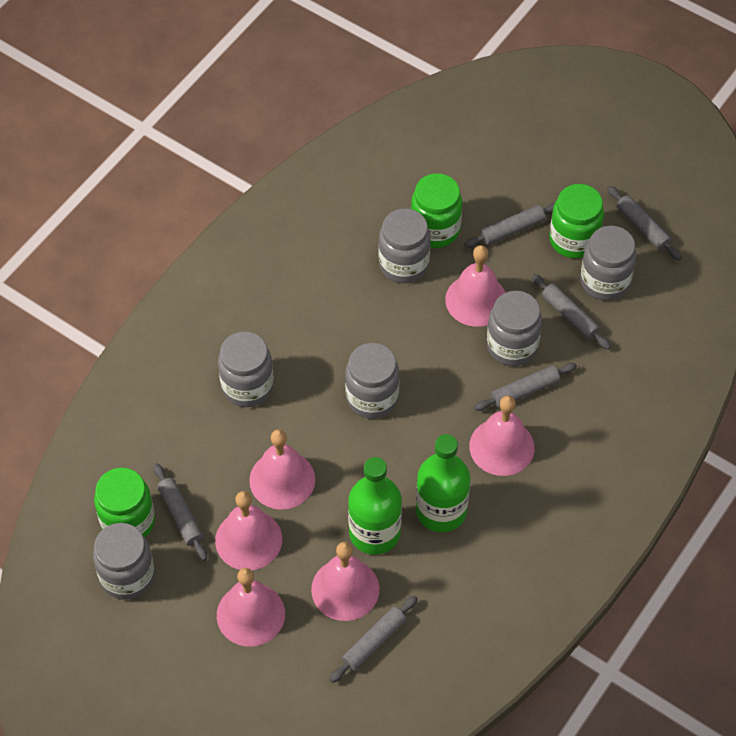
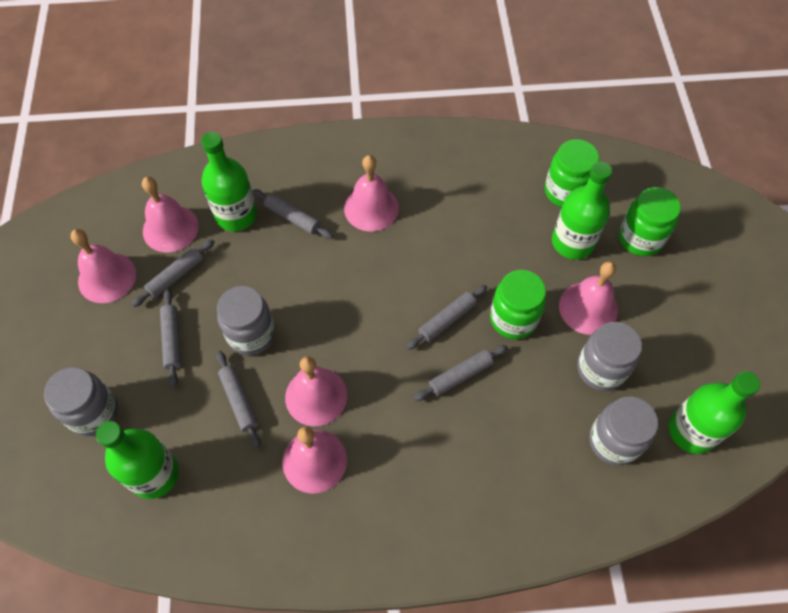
green bottle: 2 -> 4
grey jar: 6 -> 4

